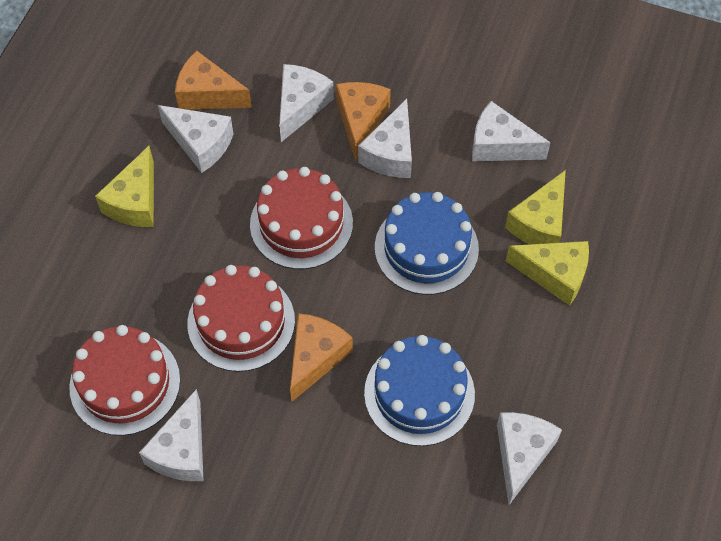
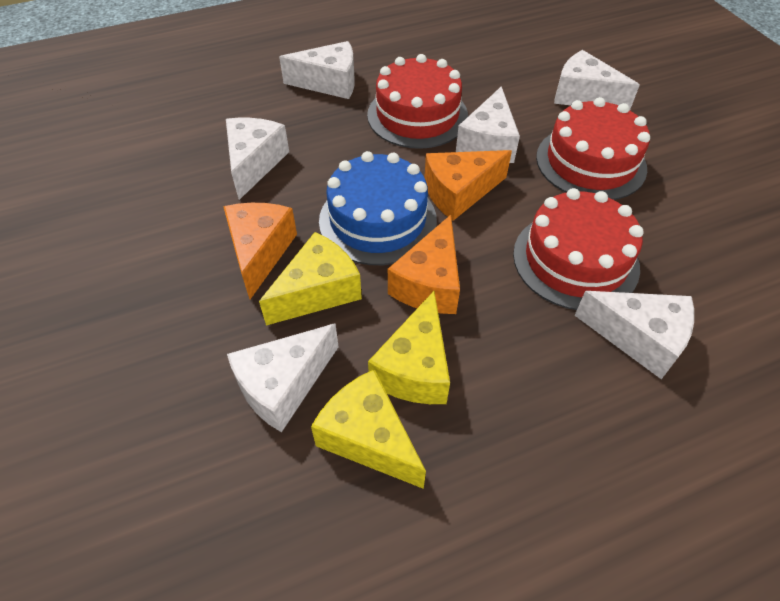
blue cake: 2 -> 1

